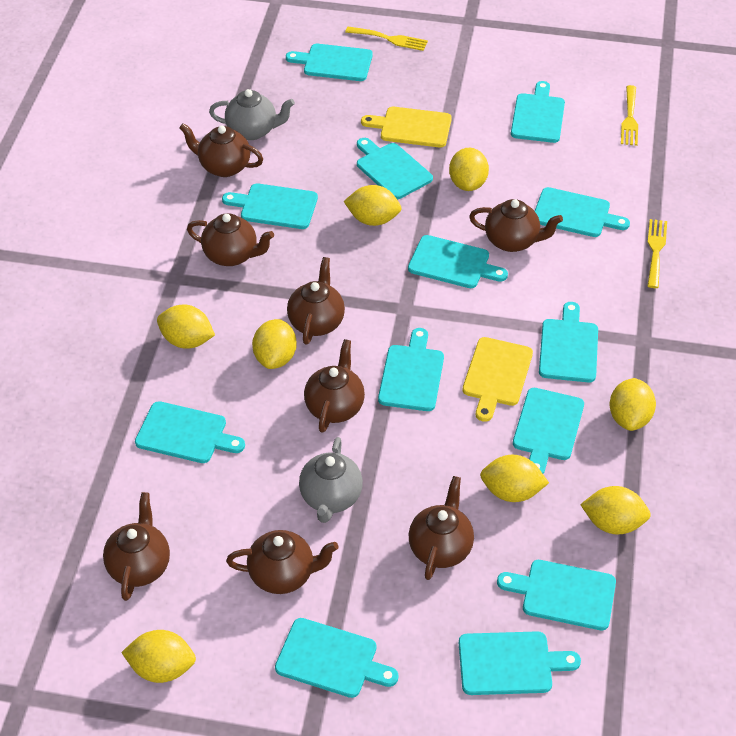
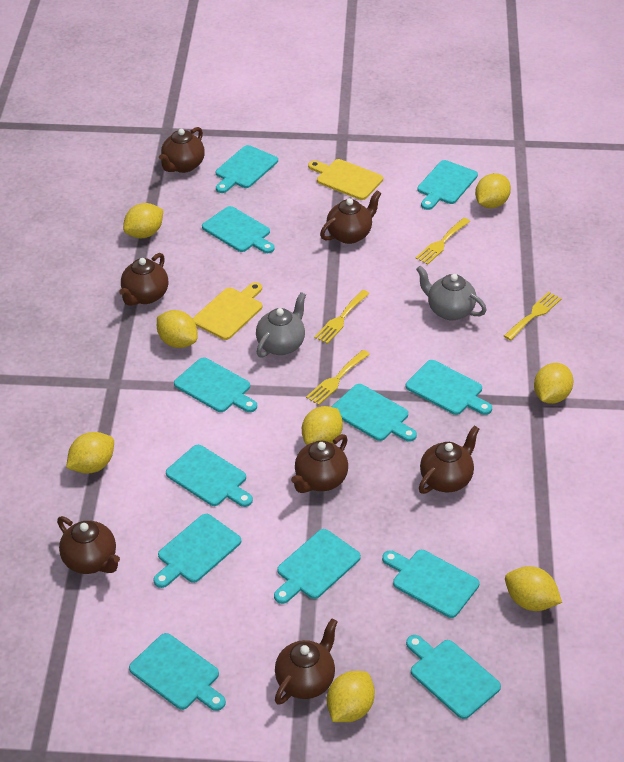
brown teapot: 8 -> 7
turquoise cutting board: 13 -> 12
yellow fork: 3 -> 4

